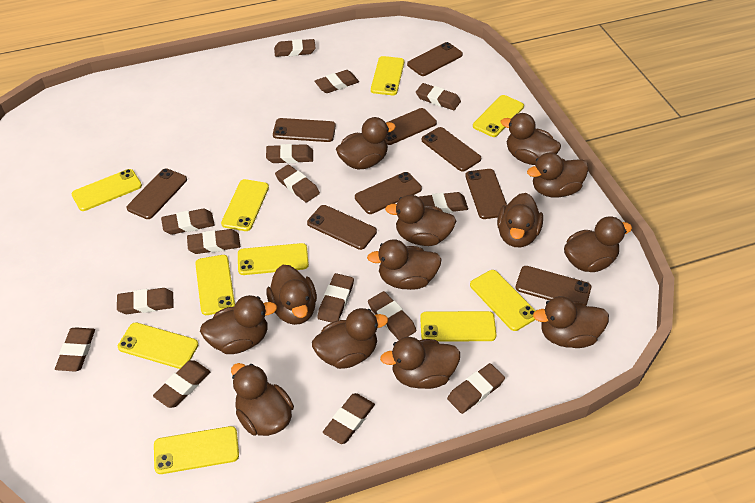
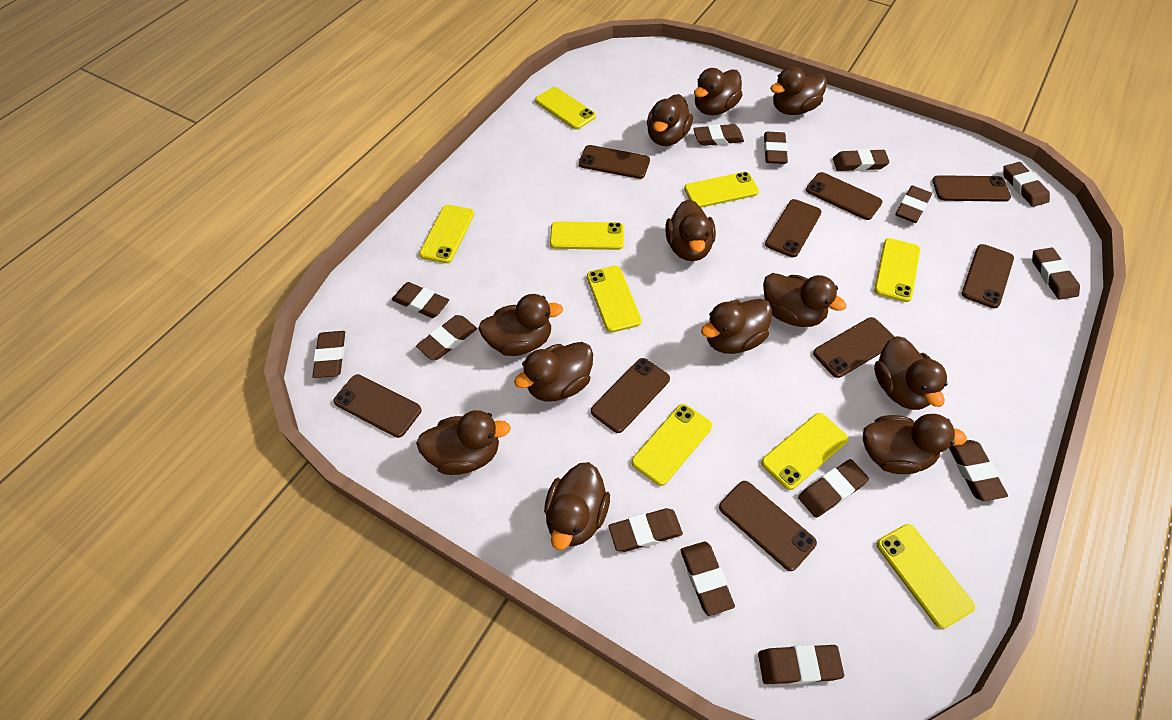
brown duck: 13 -> 12
brown eraser: 15 -> 14
yellow phone: 10 -> 9

